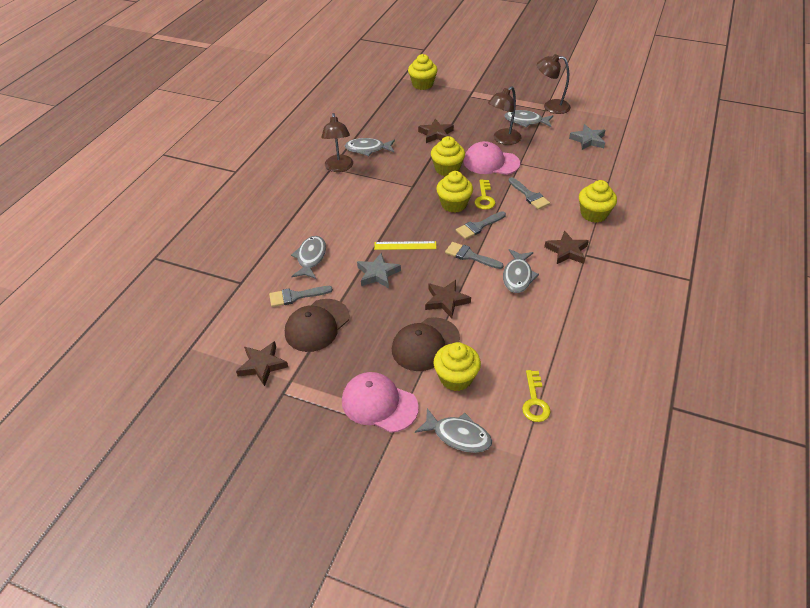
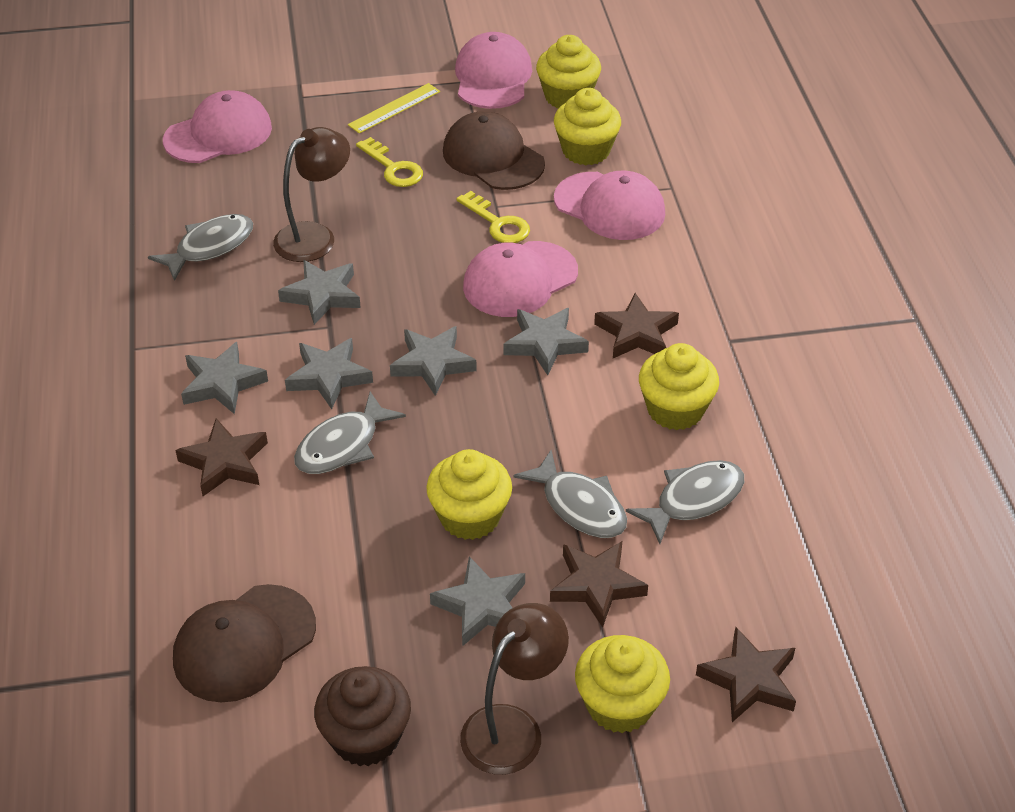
brown cupcake: 0 -> 1
brown lamp: 3 -> 2
grey brush: 4 -> 0
grey fish: 5 -> 4
grey star: 2 -> 6
pink cap: 2 -> 4

